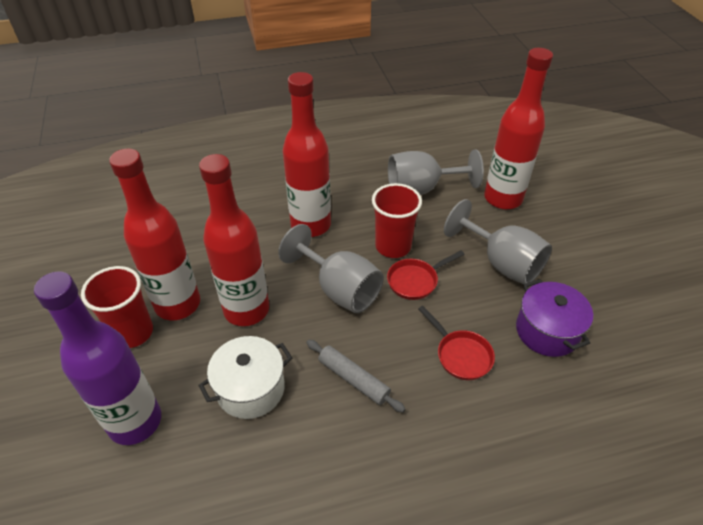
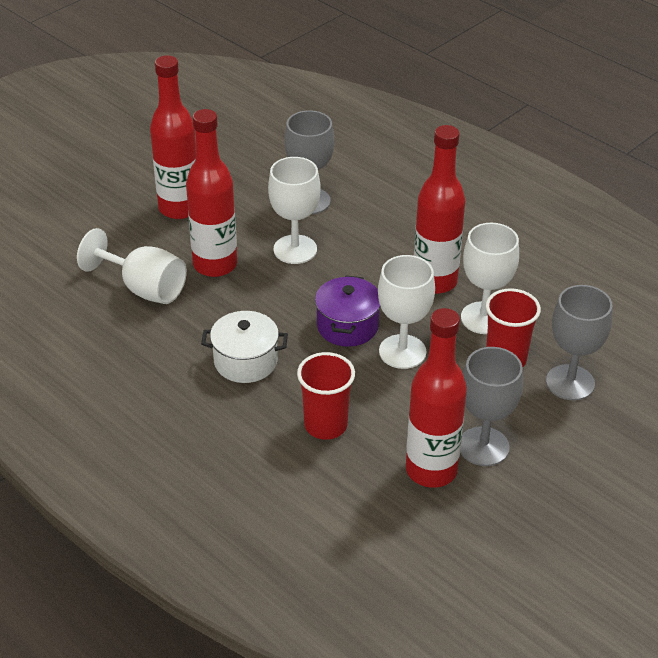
grey rolling pin: 1 -> 0
purple bottle: 1 -> 0
red pan: 2 -> 0
white goblet: 0 -> 4

